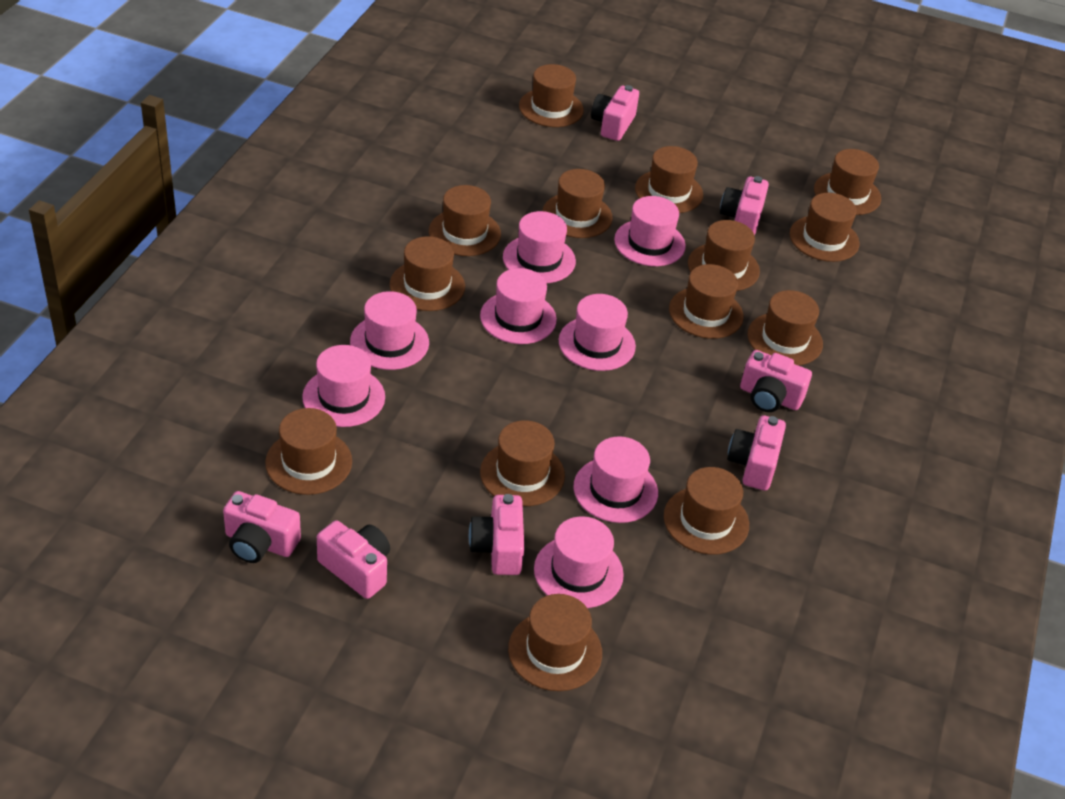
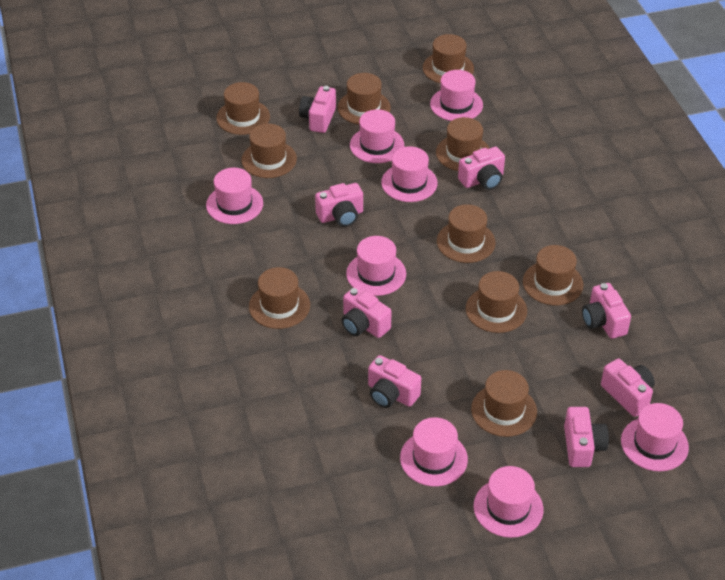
brown hat: 14 -> 10
pink camera: 7 -> 8

